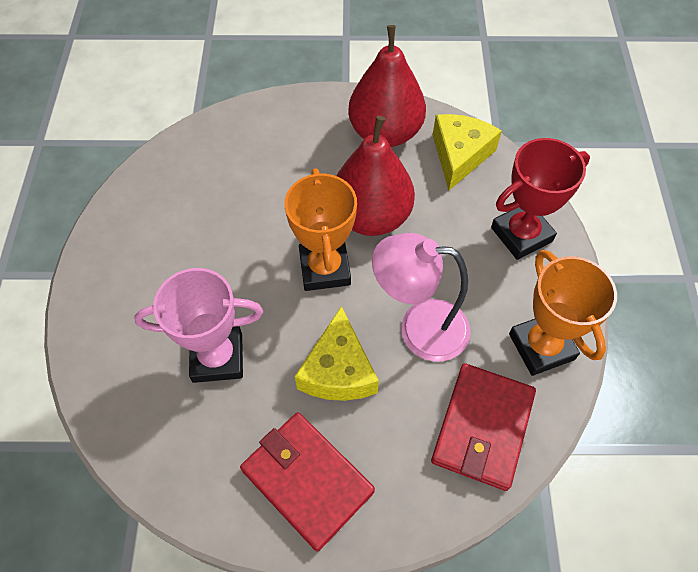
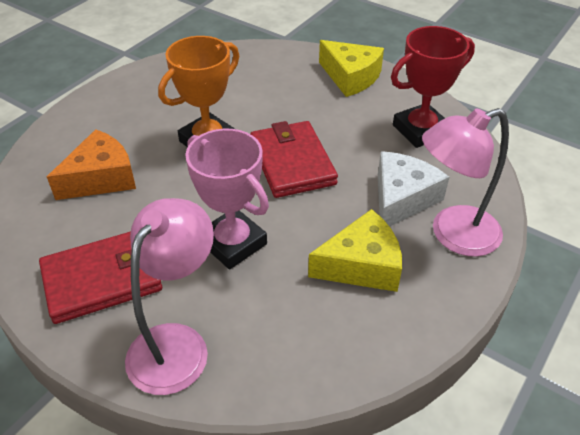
orange cheese: 0 -> 1
orange trophy: 2 -> 1
pink lamp: 1 -> 2
red pear: 2 -> 0
white cheese: 0 -> 1

